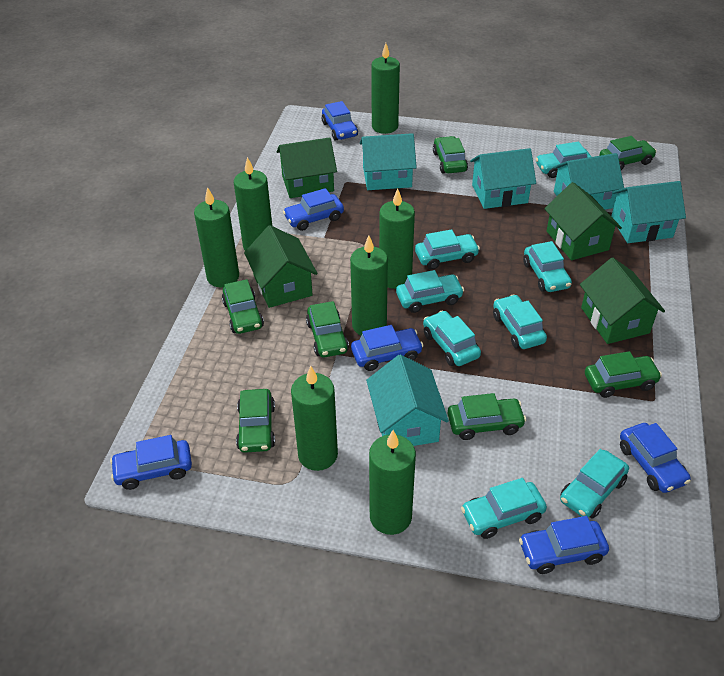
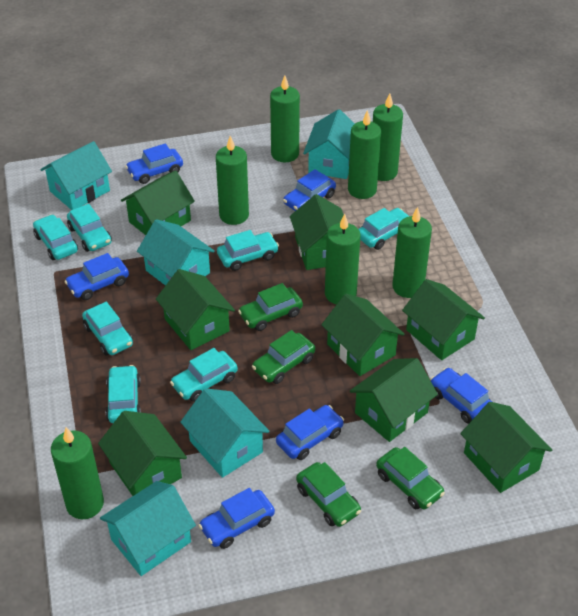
green car: 7 -> 4
green house: 4 -> 8
turquoise car: 8 -> 7

